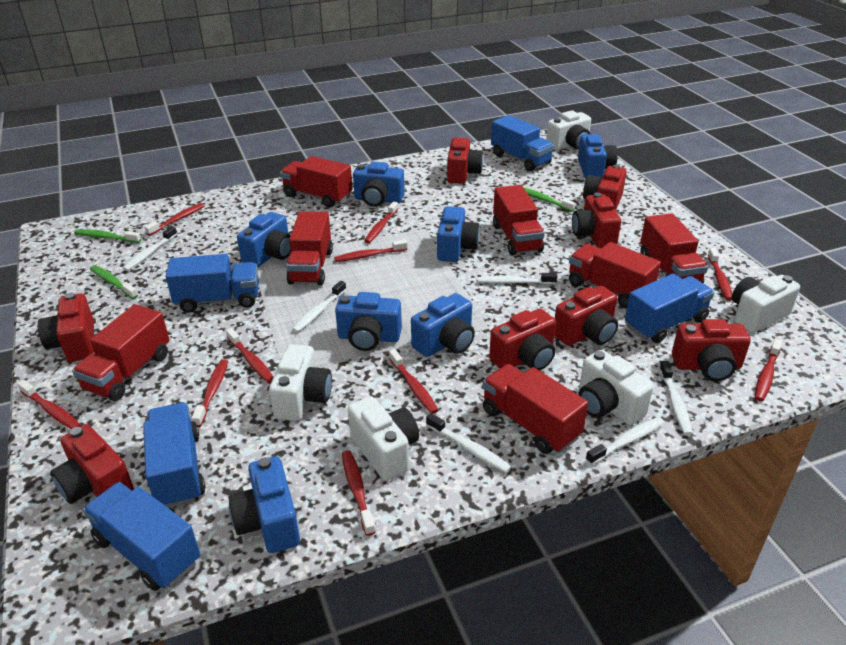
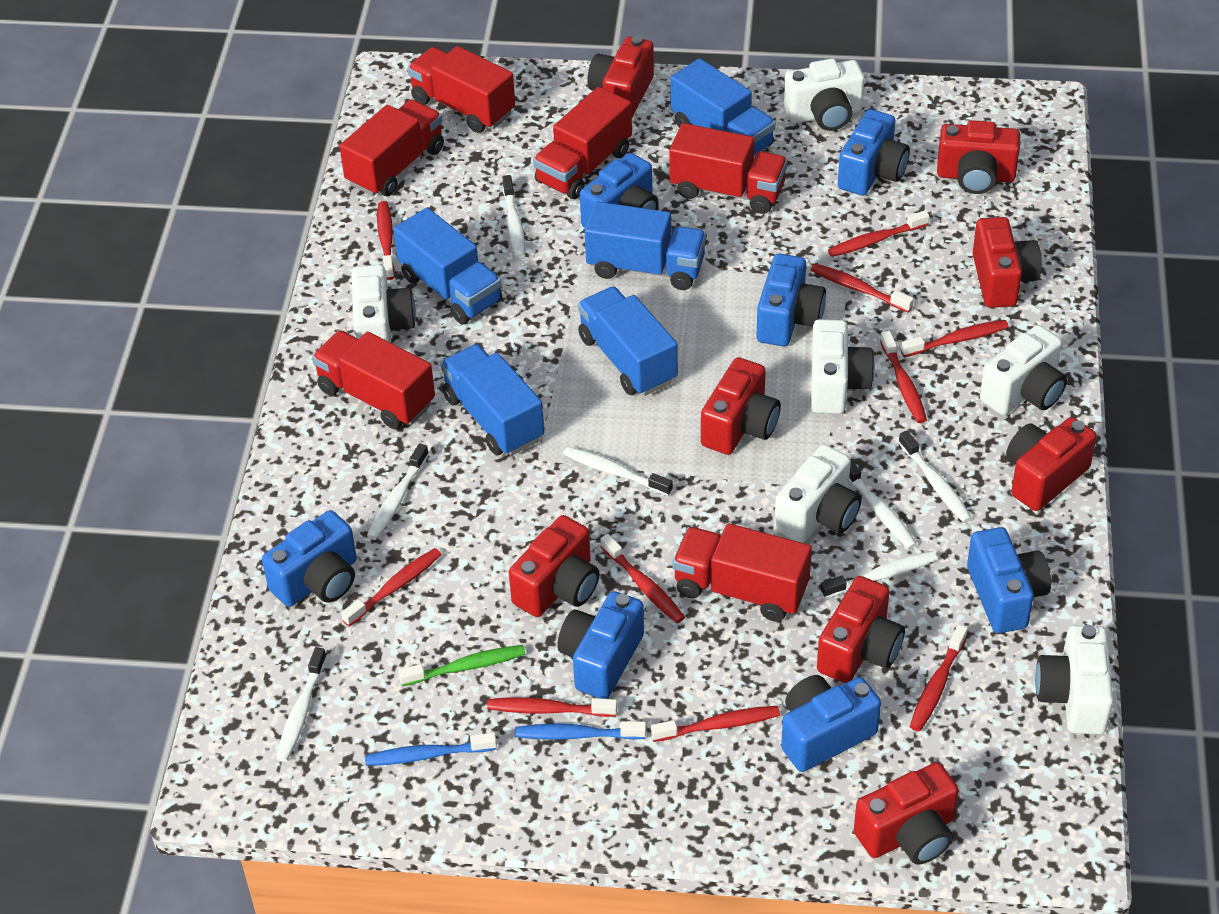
blue toothbrush: 0 -> 2
green toothbrush: 3 -> 1
red truck: 7 -> 6
white camera: 5 -> 6
white toothbrush: 6 -> 7

